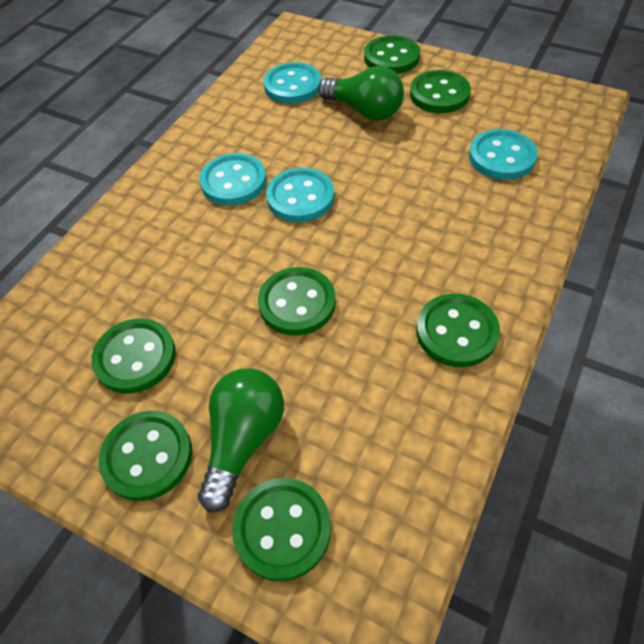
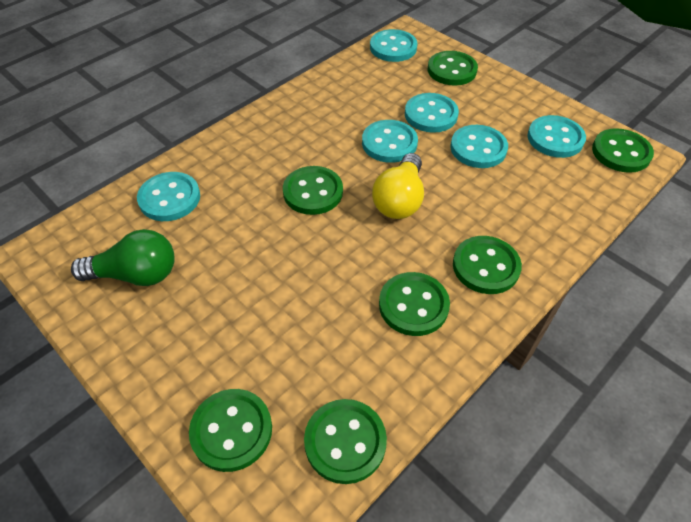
green light bulb: 2 -> 1
turquoise button: 4 -> 6
yellow light bulb: 0 -> 1

